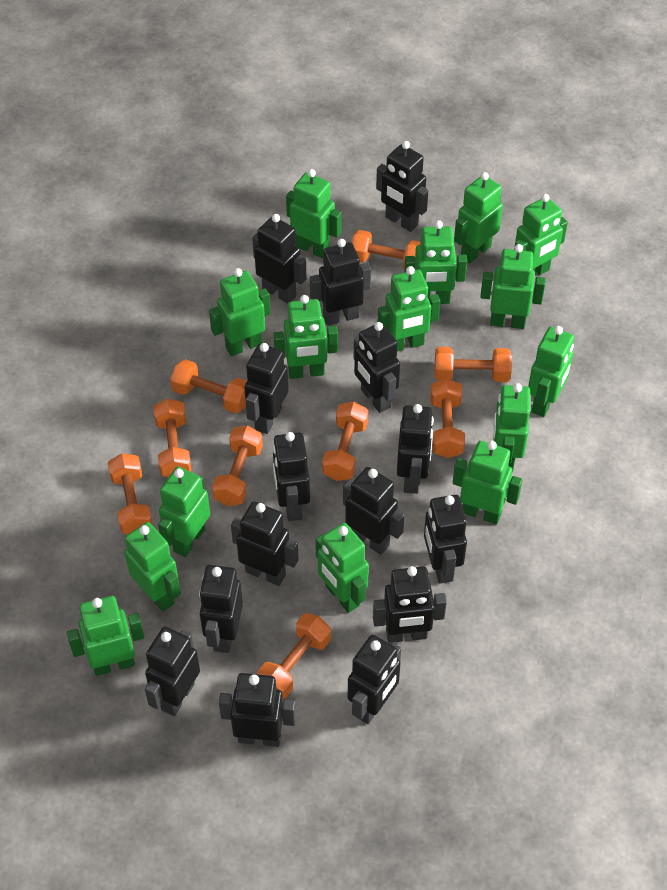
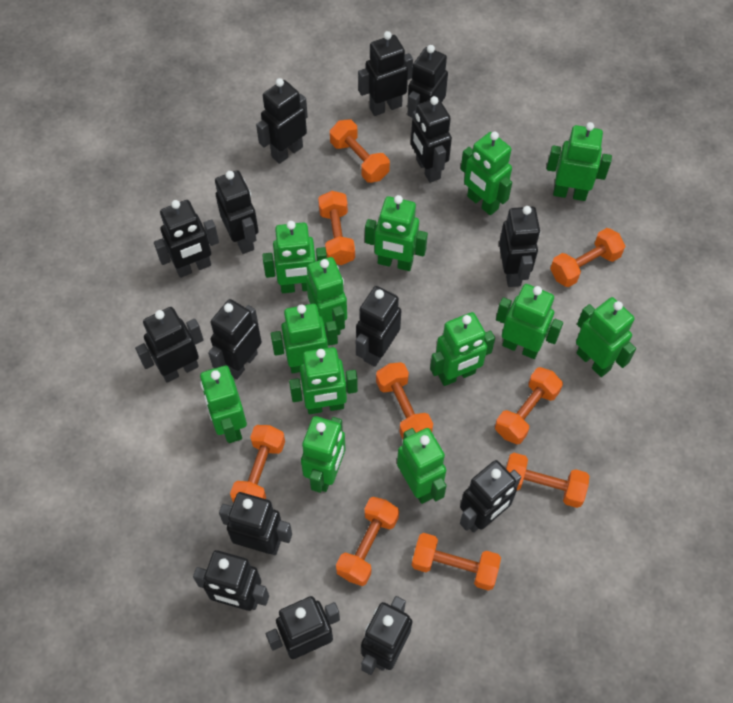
green robot: 15 -> 13

